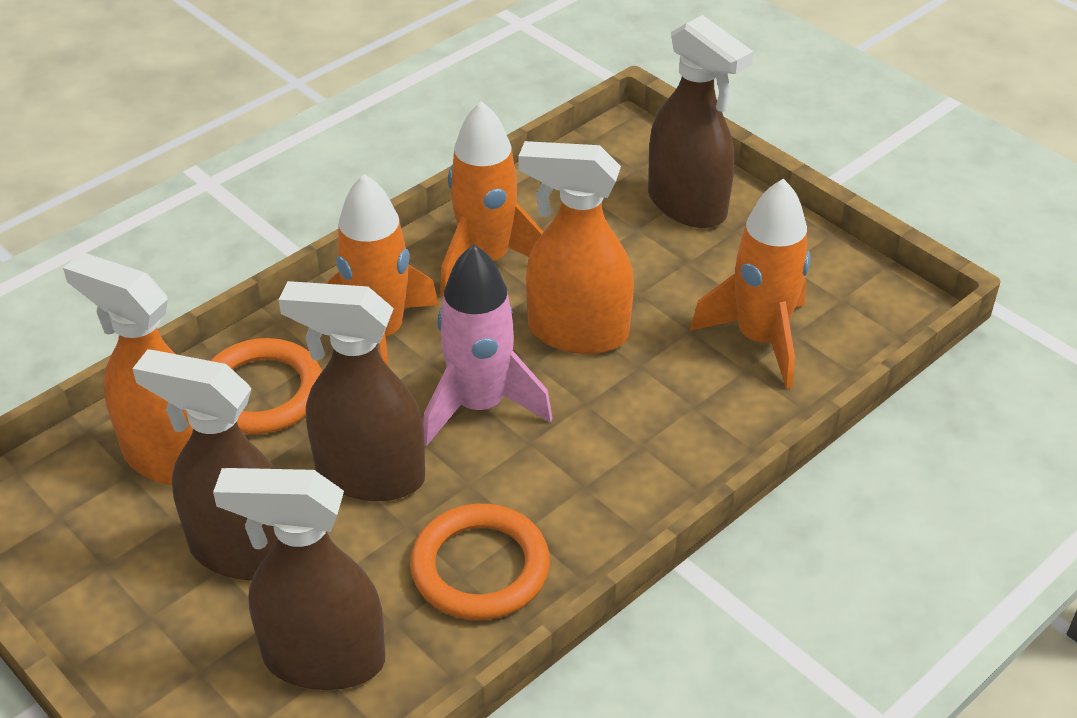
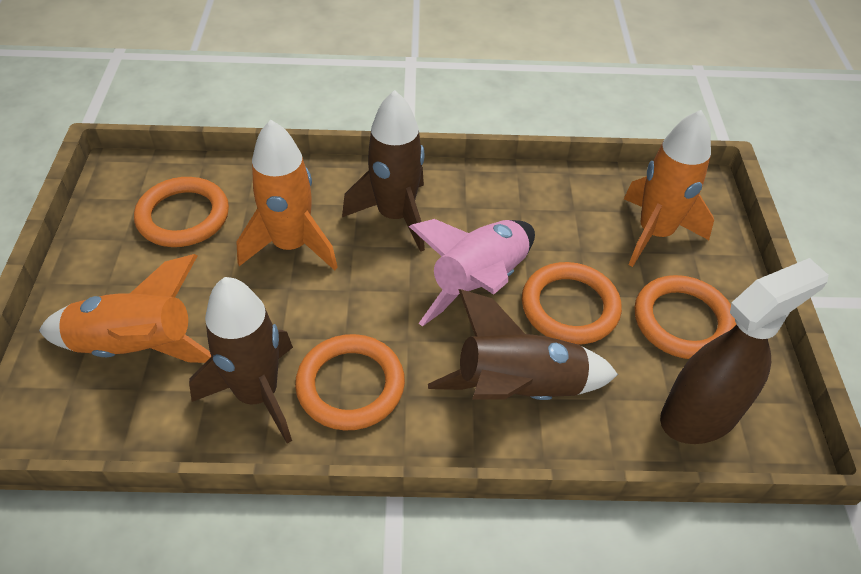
brown rocket: 0 -> 3
brown spray bottle: 4 -> 1
orange ring: 2 -> 4
orange spray bottle: 2 -> 0

